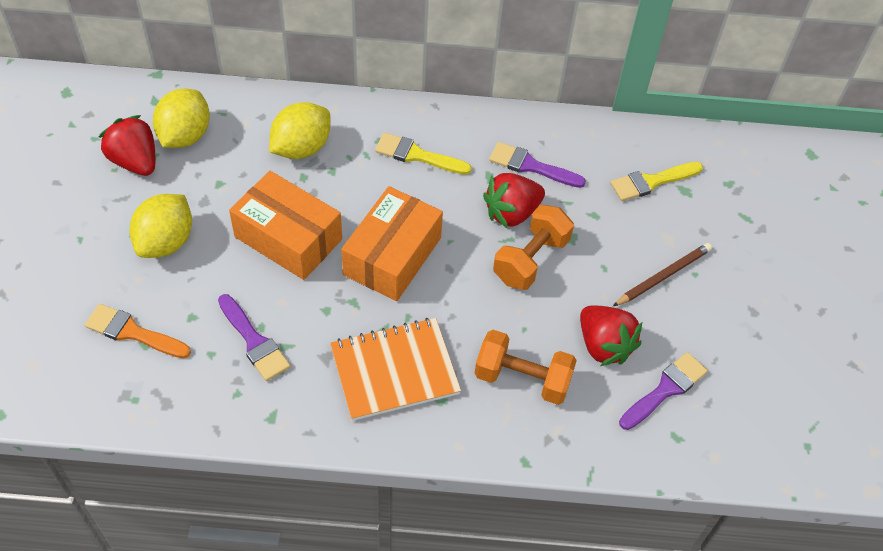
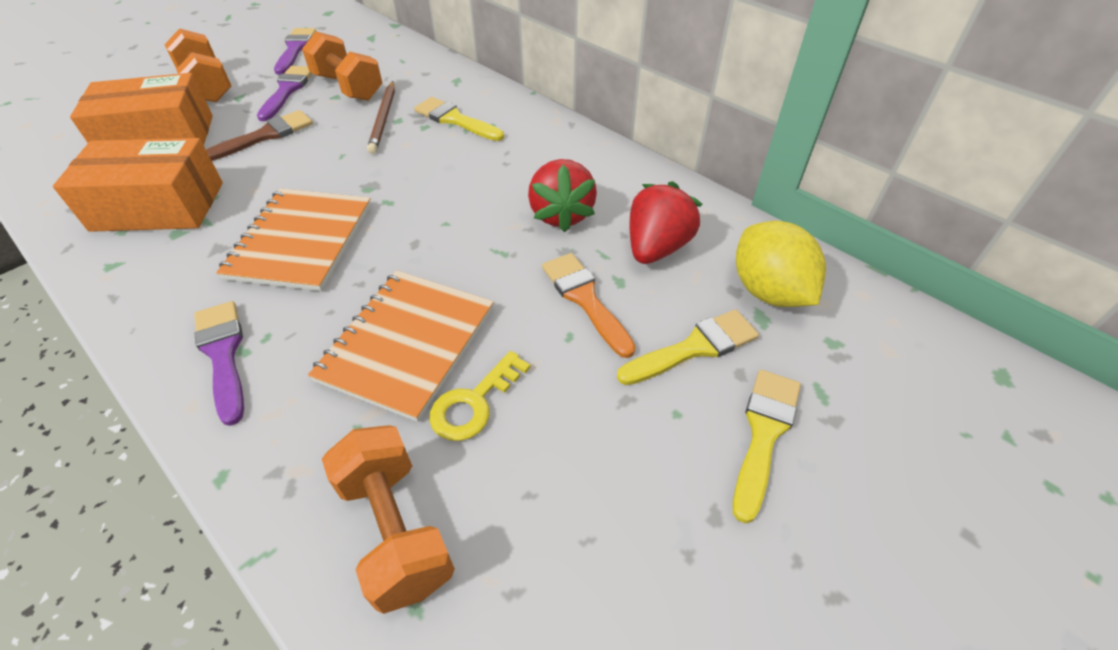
brown brush: 0 -> 1
orange dumbbell: 2 -> 3
orange notebook: 1 -> 2
red strawberry: 3 -> 2
yellow brush: 2 -> 3
yellow key: 0 -> 1
yellow lemon: 3 -> 1

